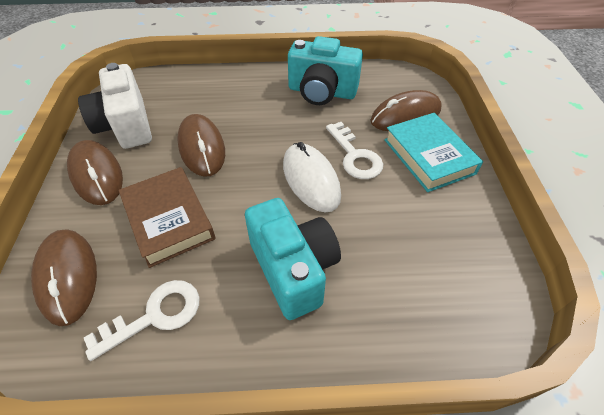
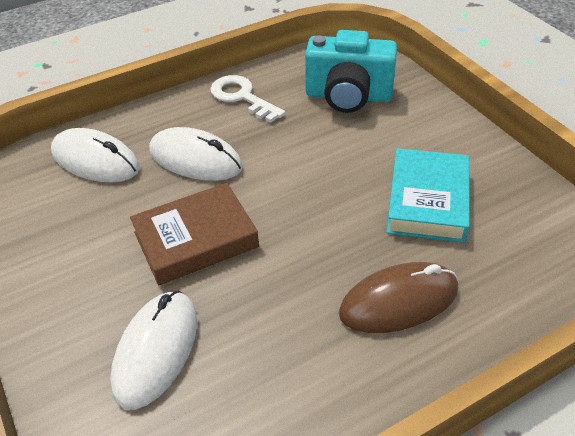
brown mouse: 4 -> 1
turquoise camera: 2 -> 1
white camera: 1 -> 0
white key: 2 -> 1
white mouse: 1 -> 3

